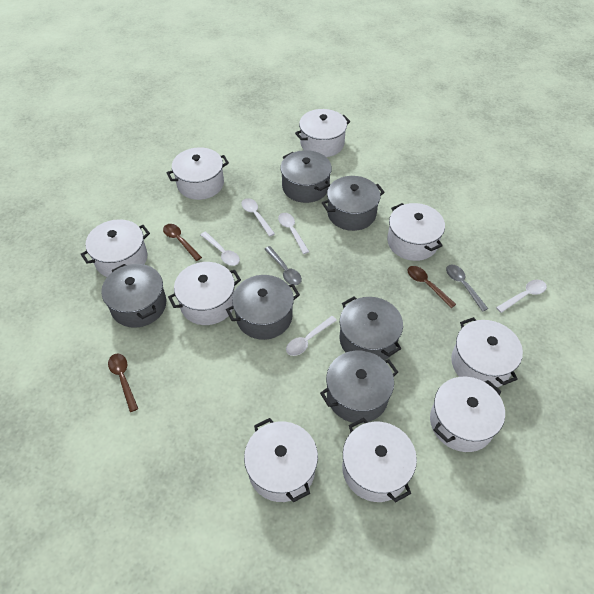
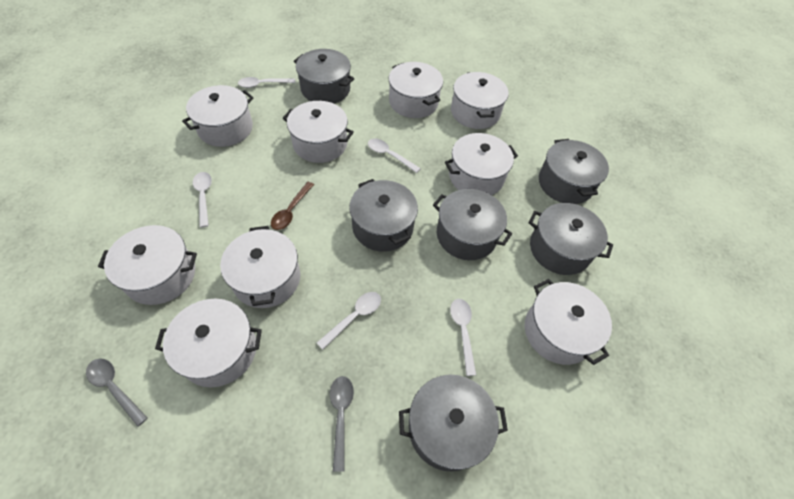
brown spoon: 3 -> 1

